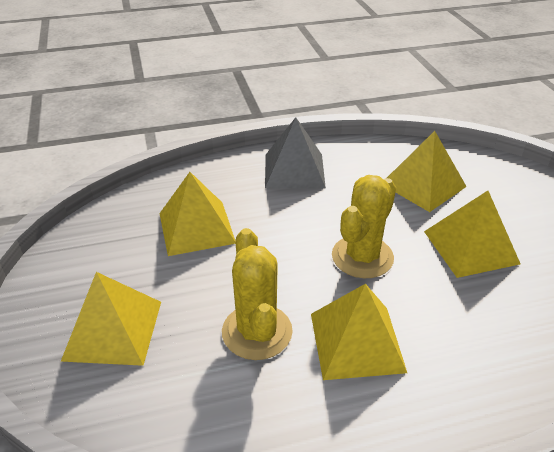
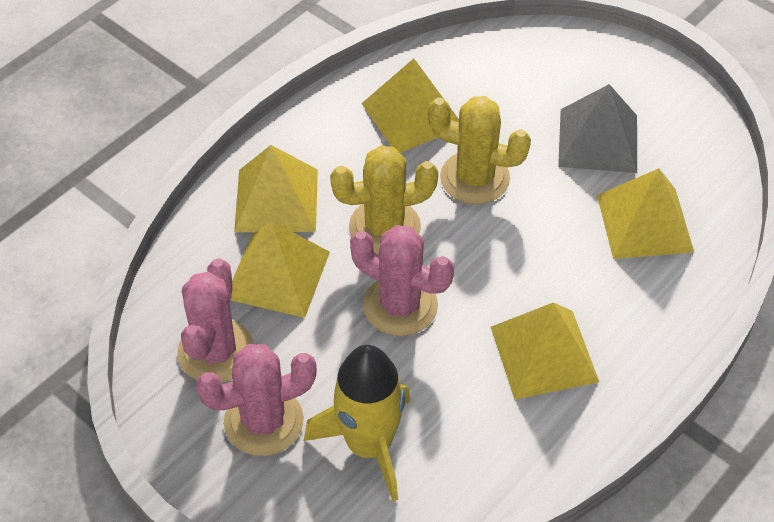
pink cactus: 0 -> 3
yellow rocket: 0 -> 1

